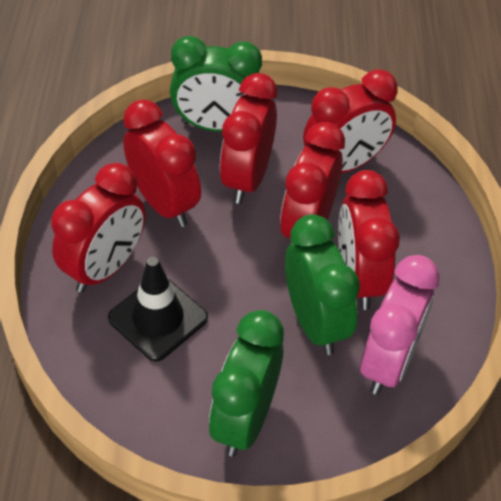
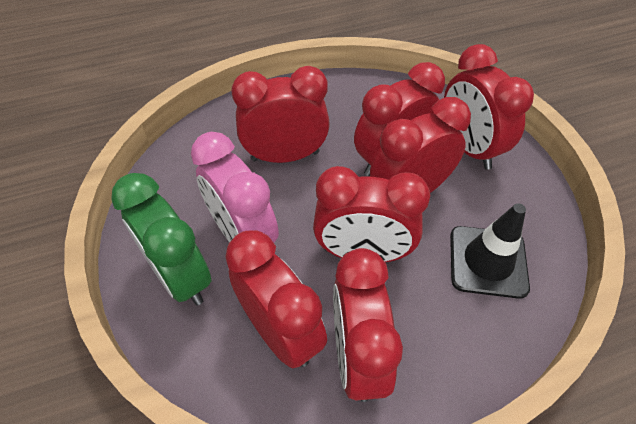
green clock: 3 -> 1
red clock: 6 -> 7

